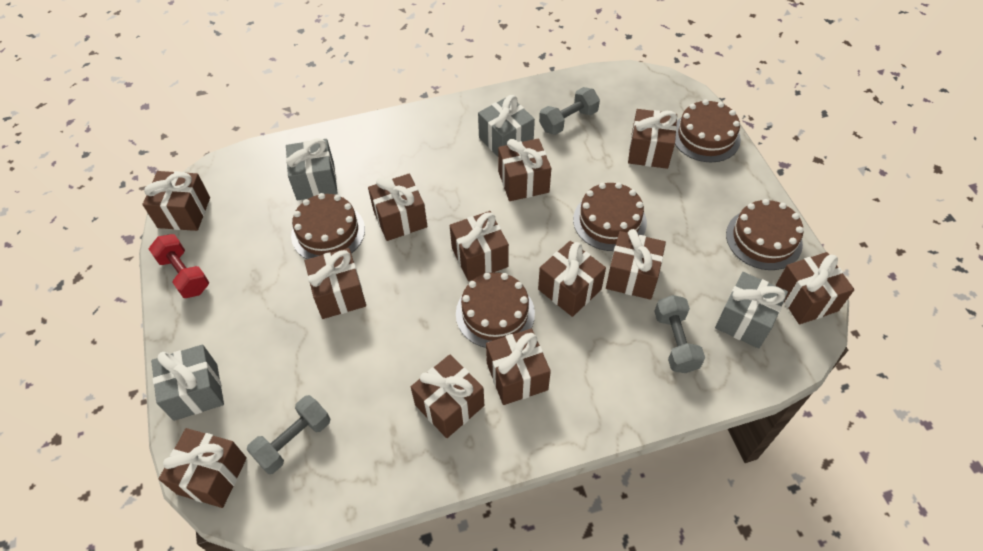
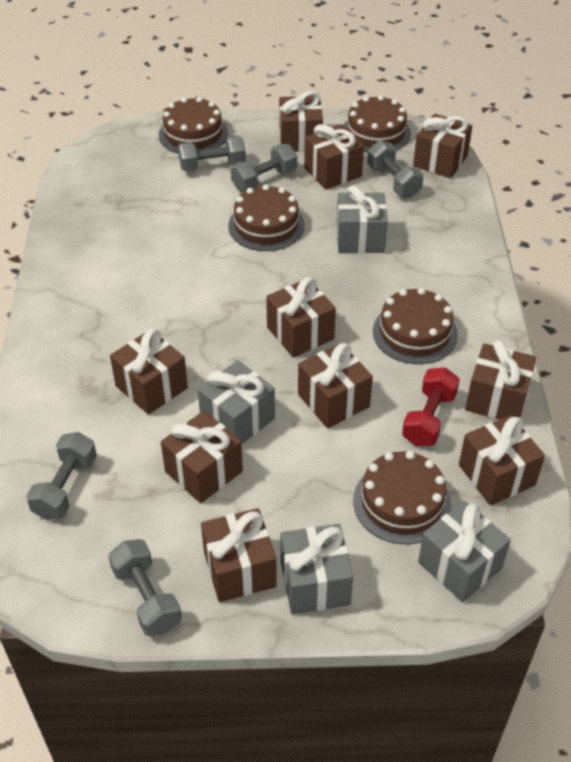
brown gift: 12 -> 10
grey dumbbell: 3 -> 5

